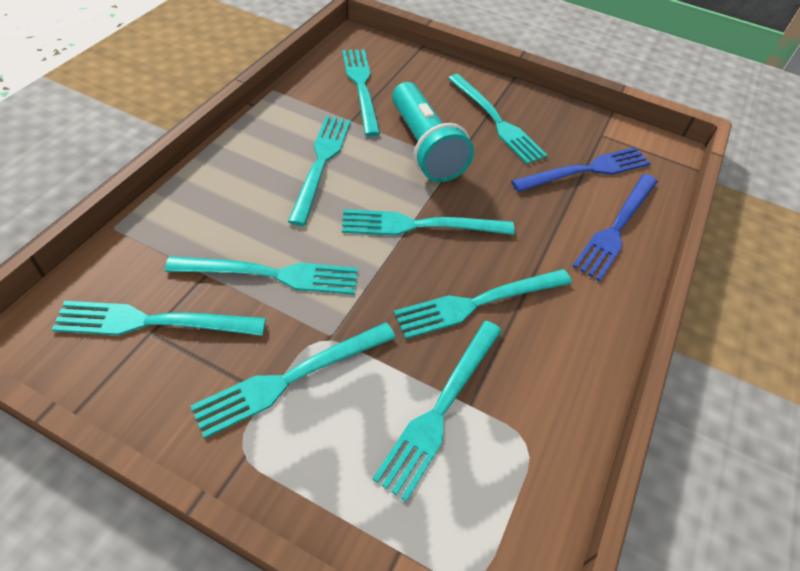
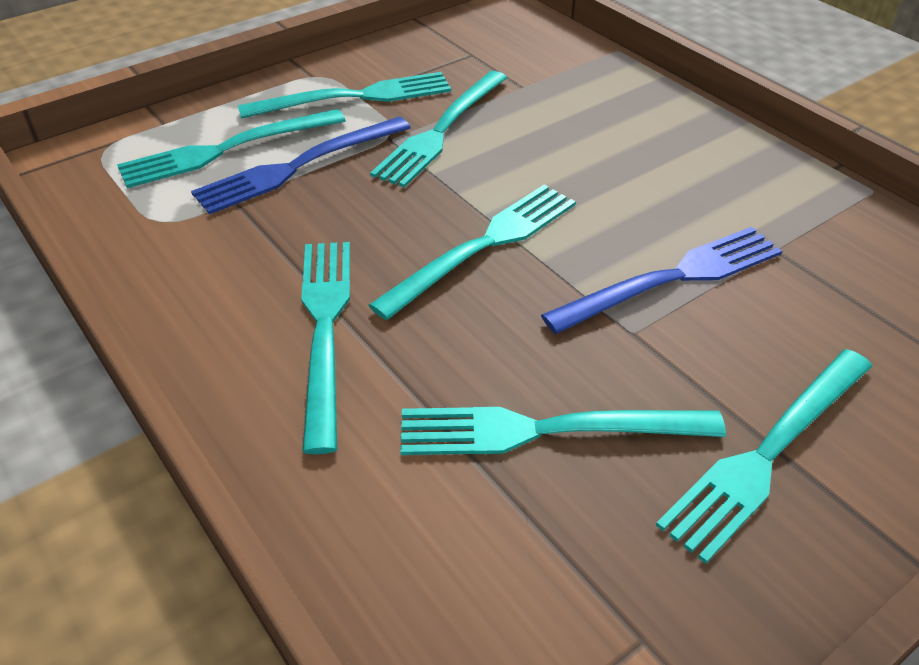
turquoise flashlight: 1 -> 0
turquoise fork: 9 -> 7

